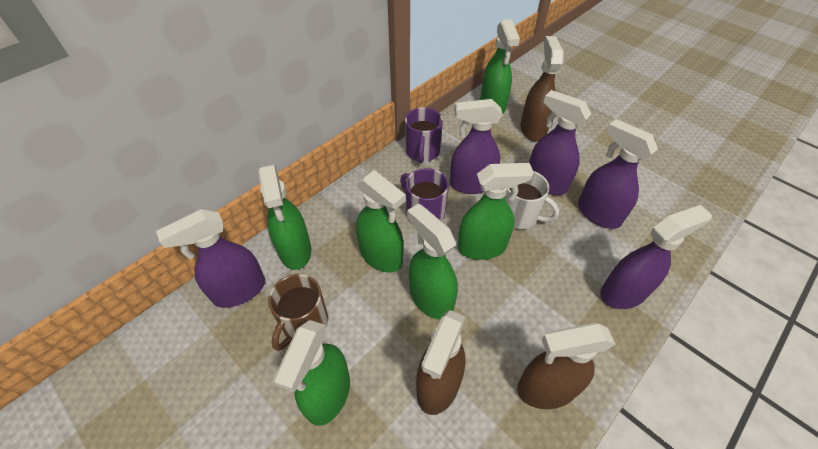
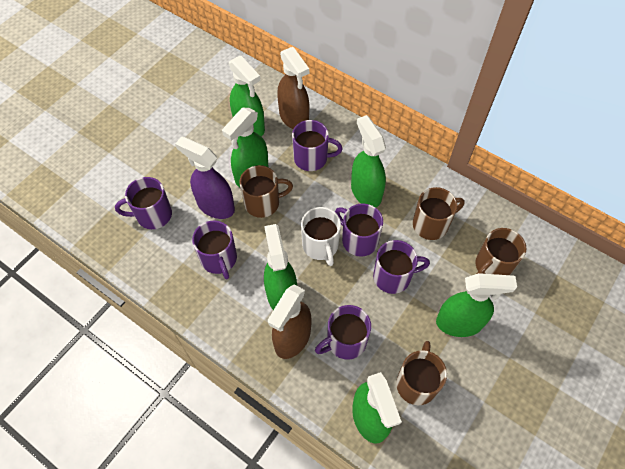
brown mug: 1 -> 4
brown spray bottle: 3 -> 2
purple mug: 2 -> 6
purple spray bottle: 5 -> 1

